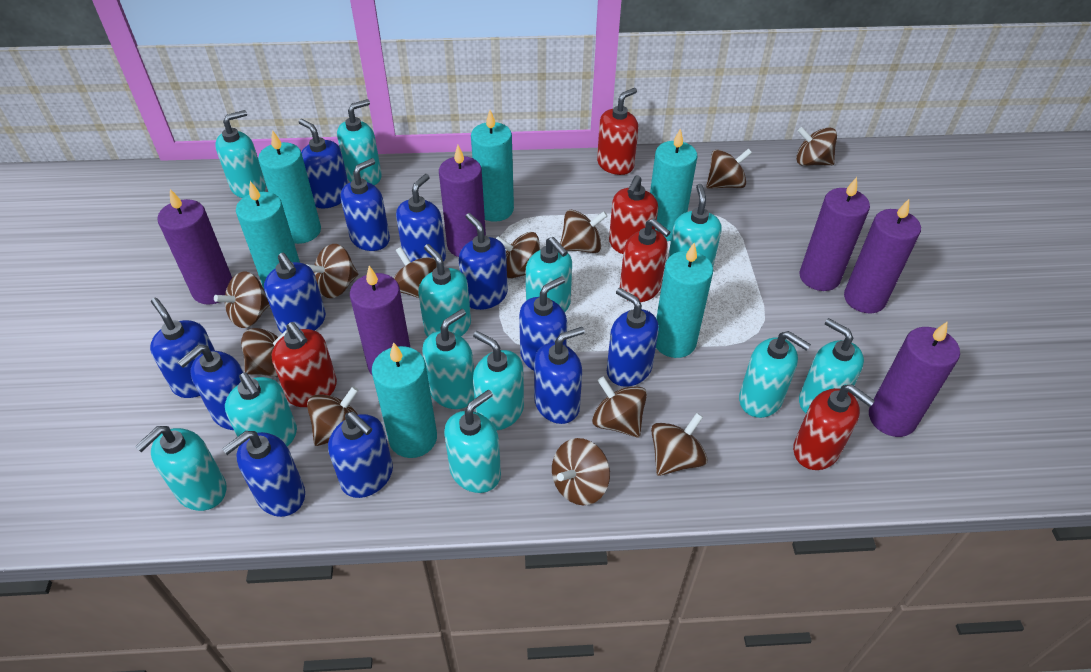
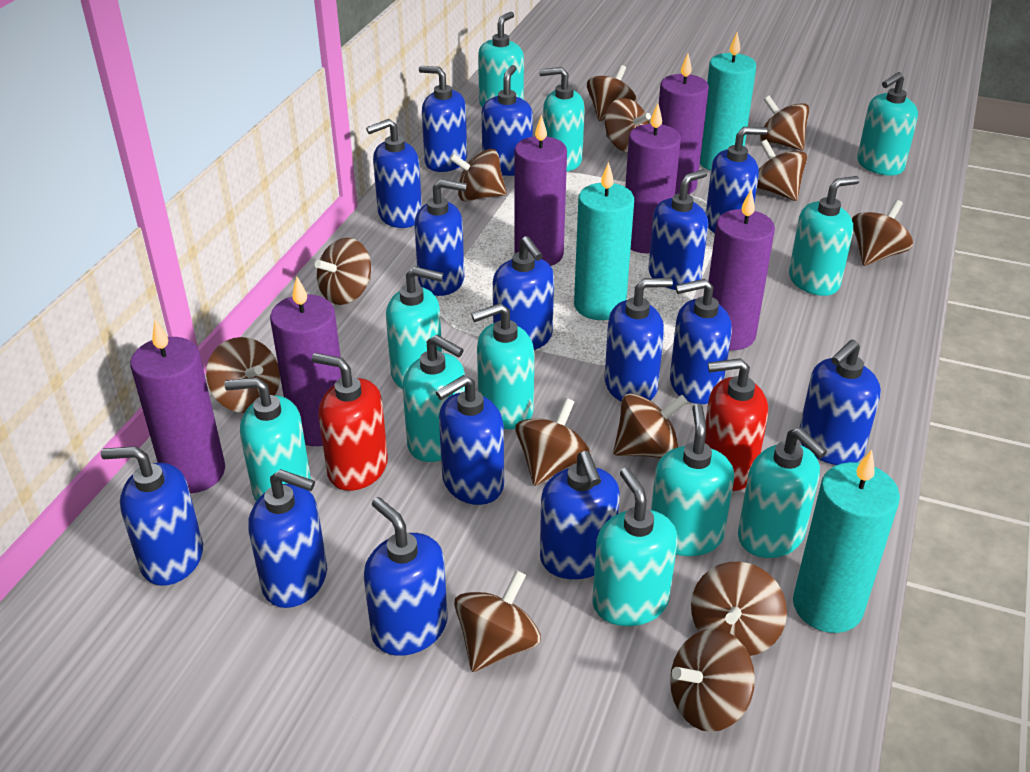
blue soap dispenser: 12 -> 15
brown spinning top: 12 -> 13
red soap dispenser: 5 -> 2
turquoise candle: 6 -> 3
turquoise soap dispenser: 12 -> 11

